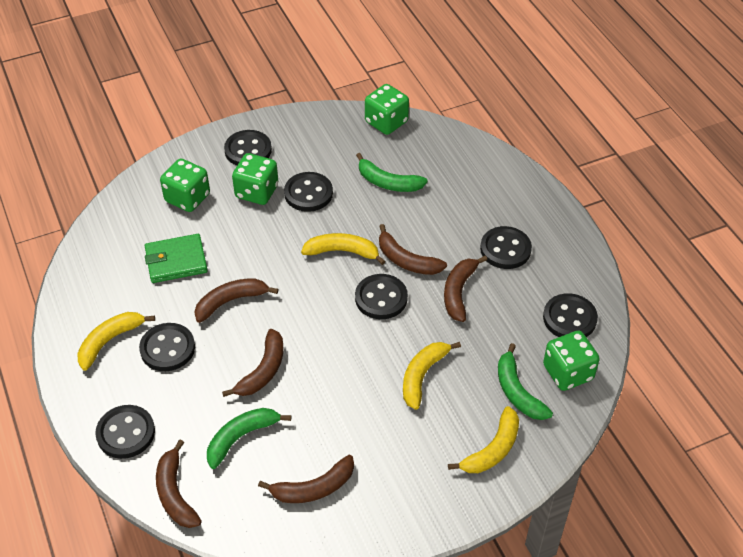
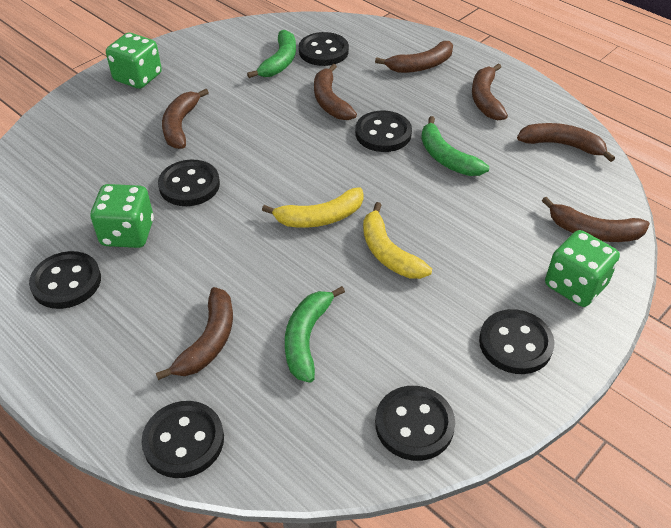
brown banana: 6 -> 7
green dice: 4 -> 3
green wallet: 1 -> 0
yellow banana: 4 -> 2

